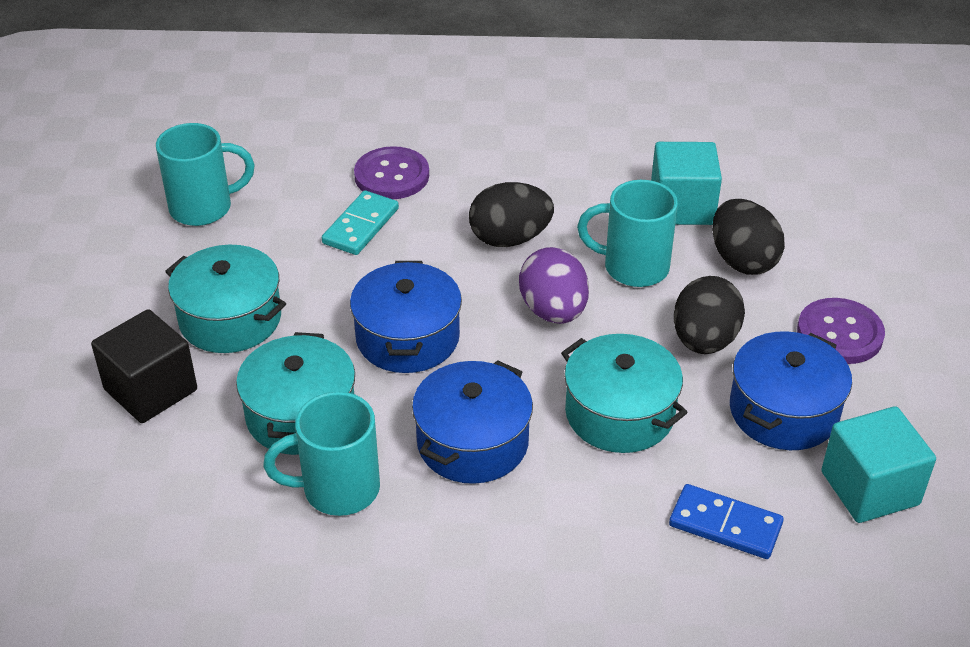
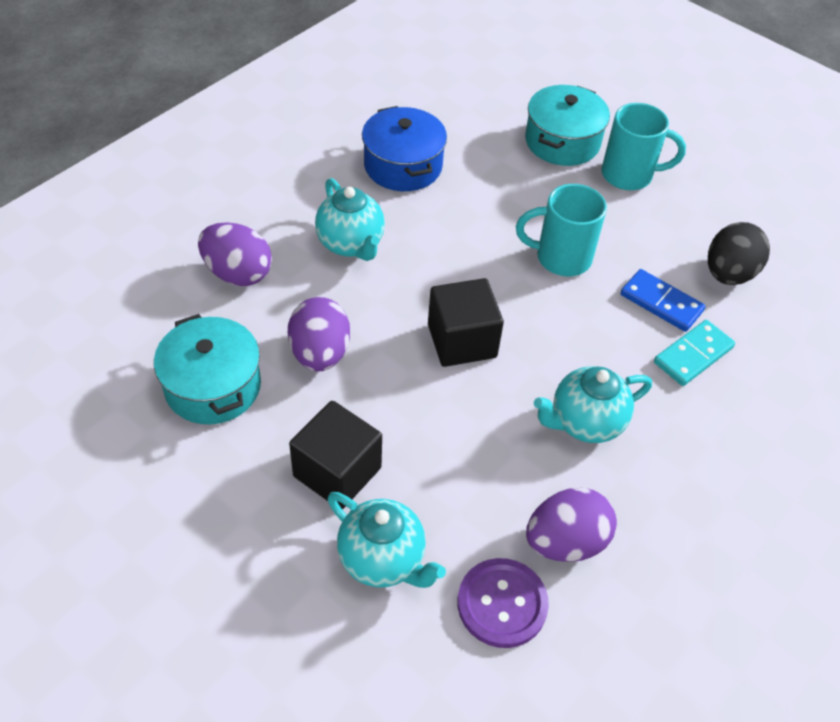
black cube: 1 -> 2
black egg: 3 -> 1
blue pot: 3 -> 1
purple button: 2 -> 1
purple egg: 1 -> 3
turquoise cube: 2 -> 0
turquoise mug: 3 -> 2
turquoise pot: 3 -> 2
turquoise teapot: 0 -> 3

